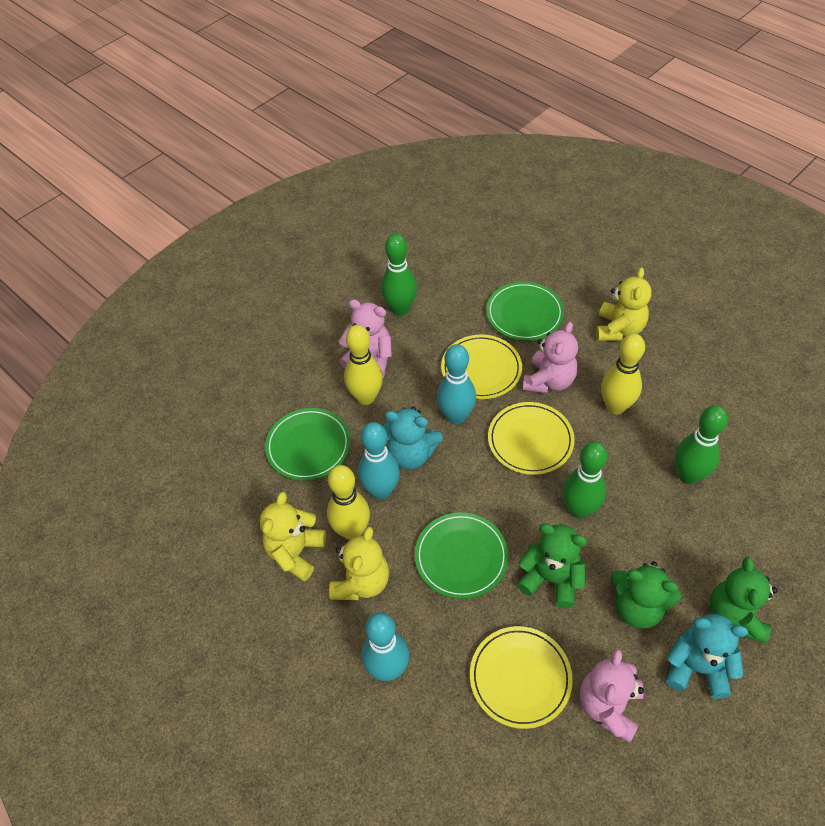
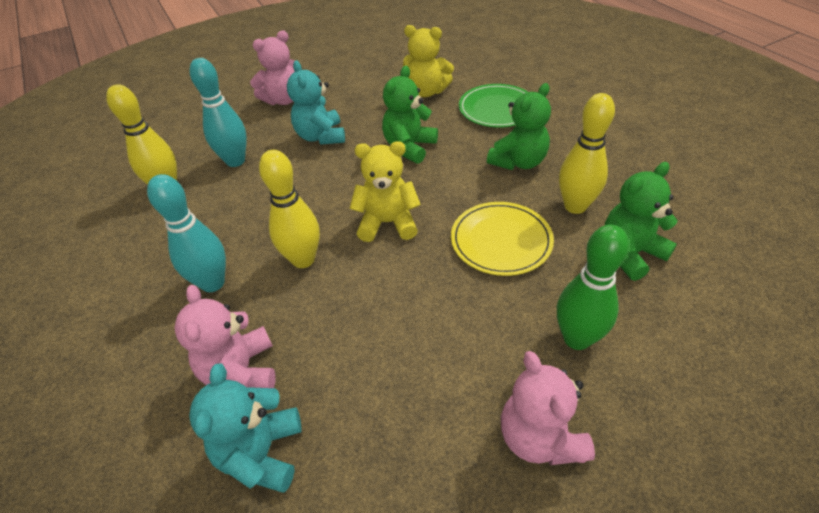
green bowling pin: 3 -> 1
green plate: 3 -> 1
turquoise bowling pin: 3 -> 2
yellow plate: 3 -> 1
yellow teddy bear: 3 -> 2

